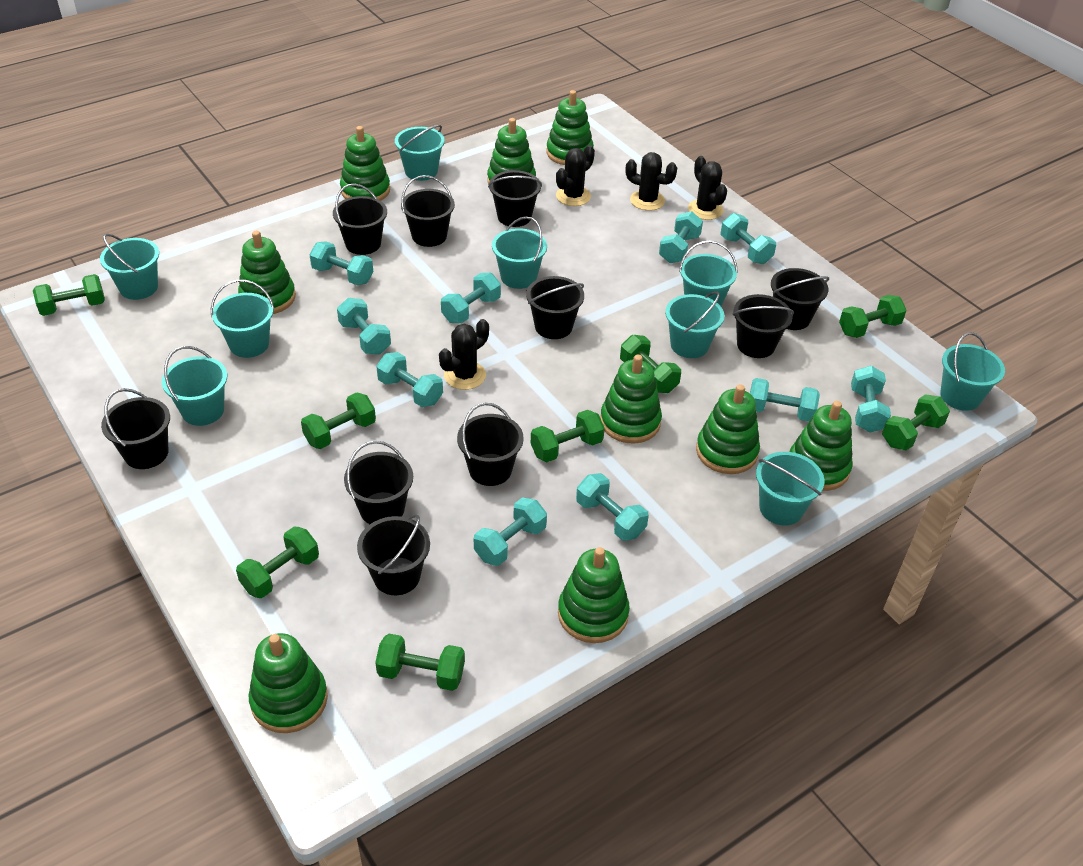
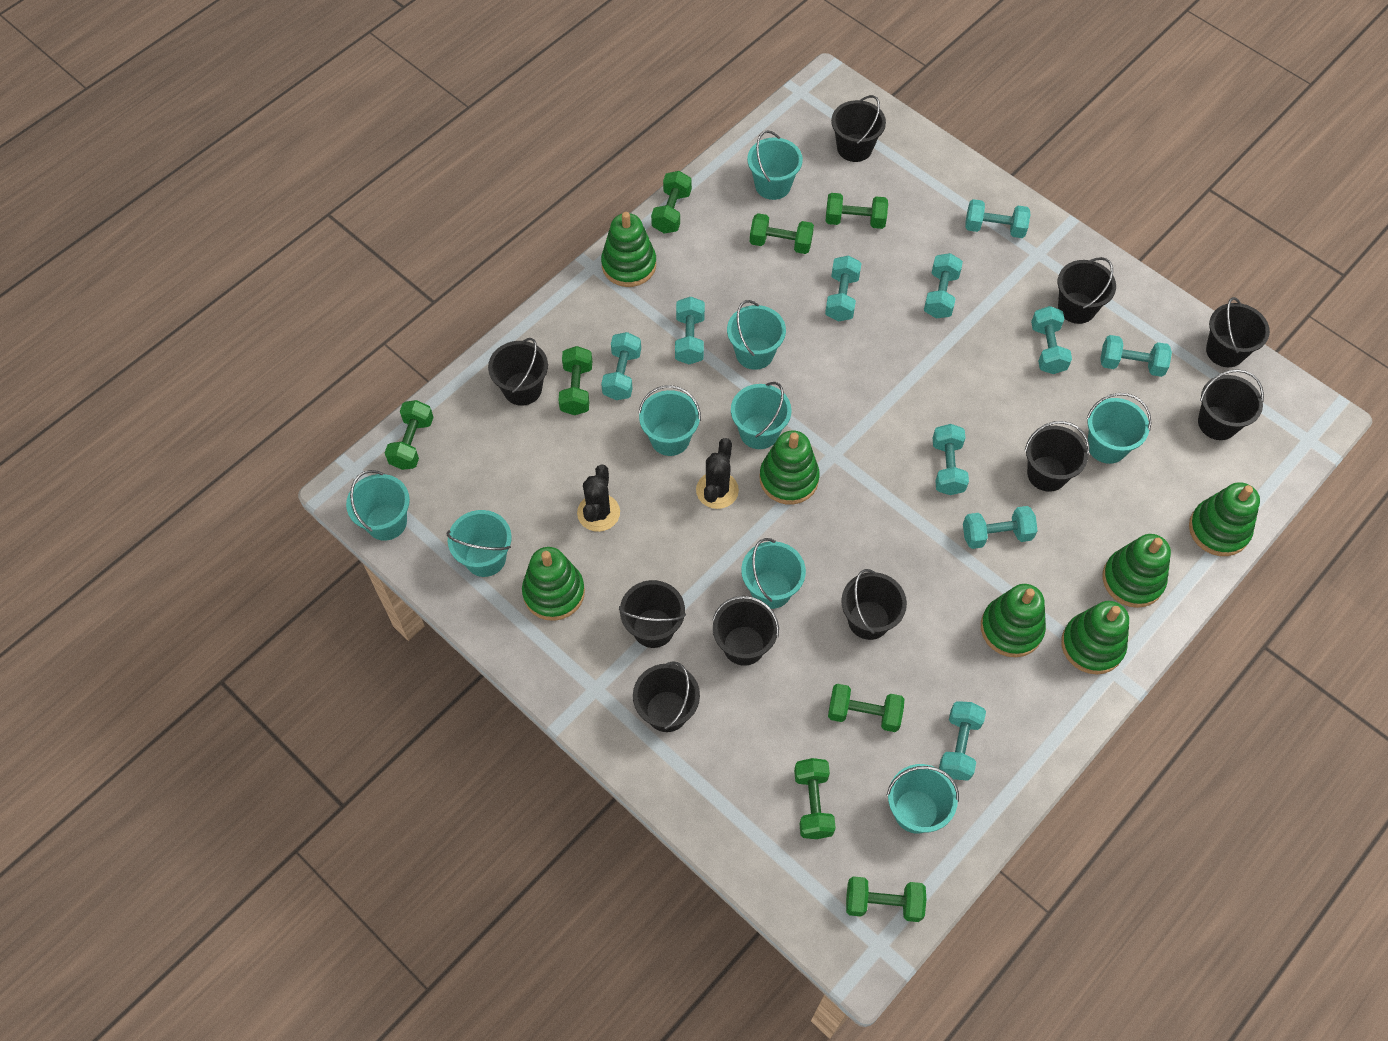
black cactus: 4 -> 2
green stacking toy: 9 -> 7

